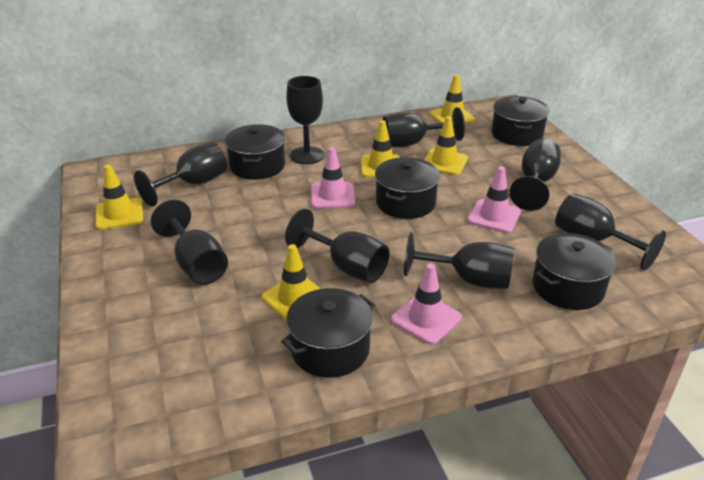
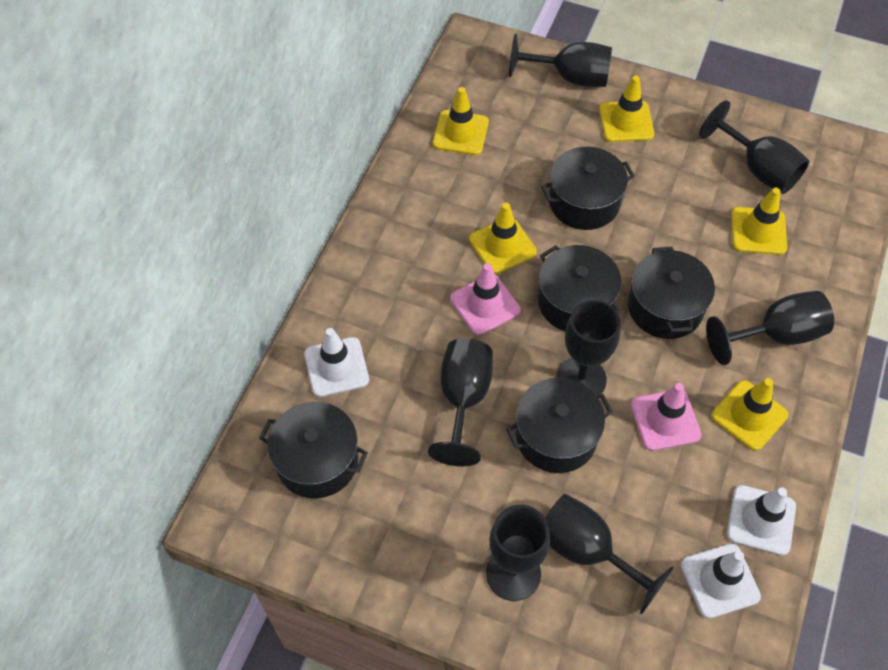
black goblet: 8 -> 7
pink traffic cone: 3 -> 2
white traffic cone: 0 -> 3

